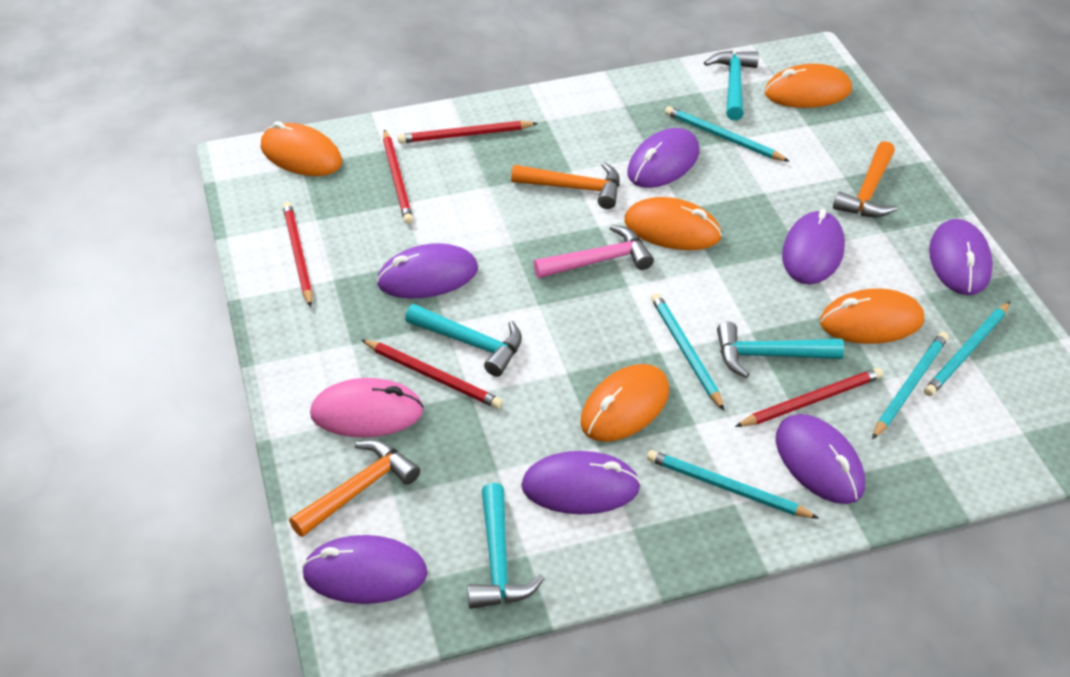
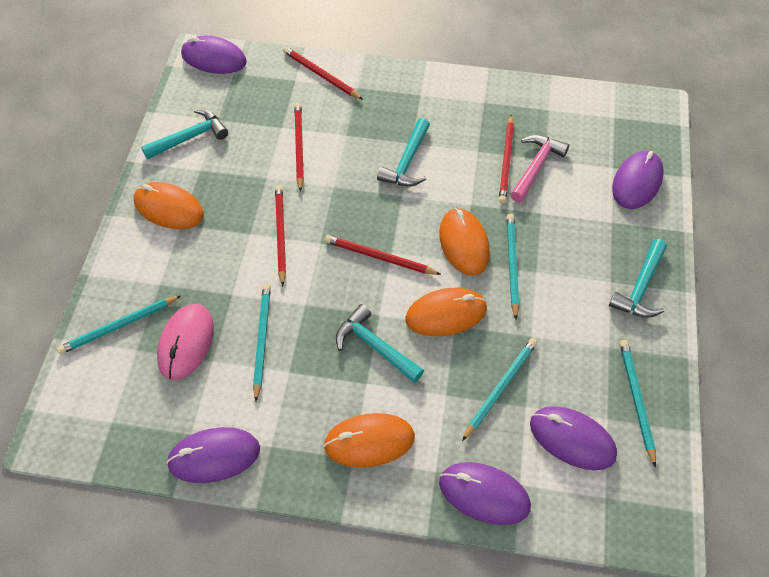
orange hammer: 3 -> 0
orange mouse: 5 -> 4
purple mouse: 7 -> 5

